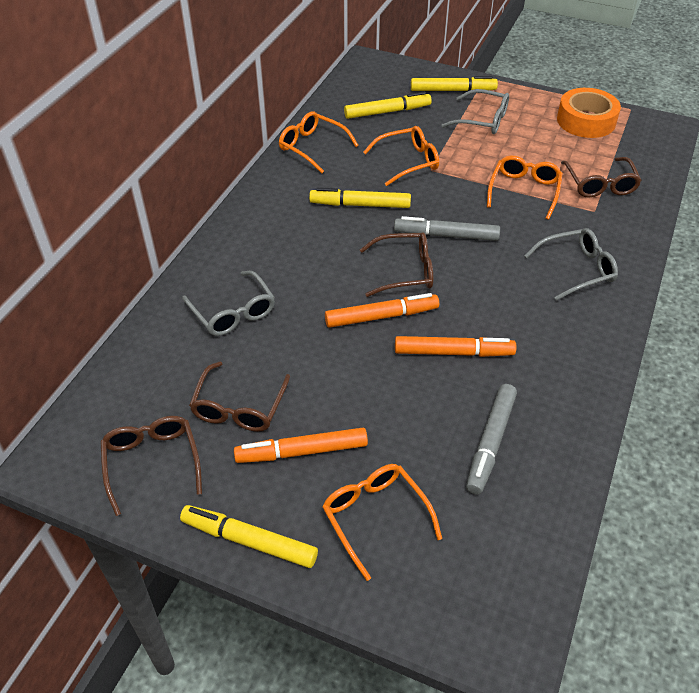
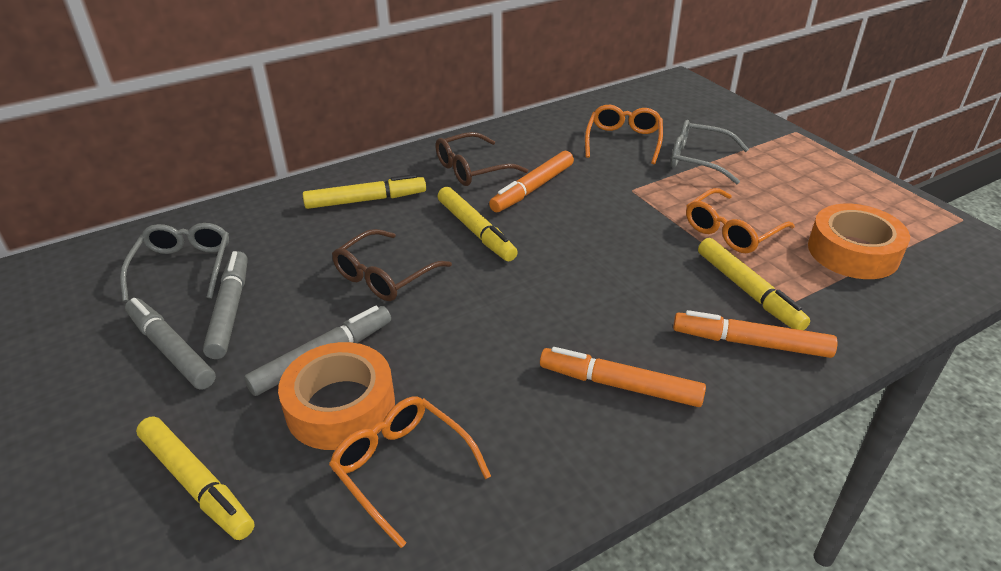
brown glasses: 4 -> 2
grey glasses: 3 -> 2
grey marker: 2 -> 3
orange glasses: 4 -> 3
orange tape: 1 -> 2

